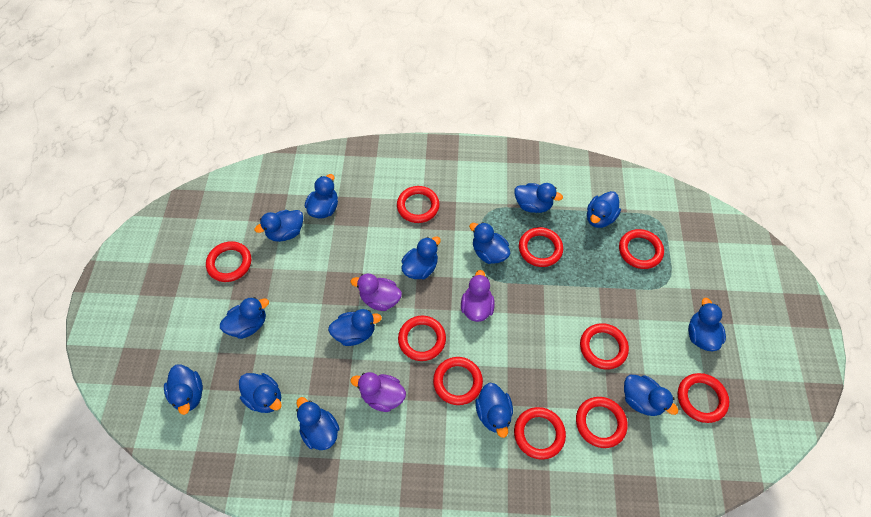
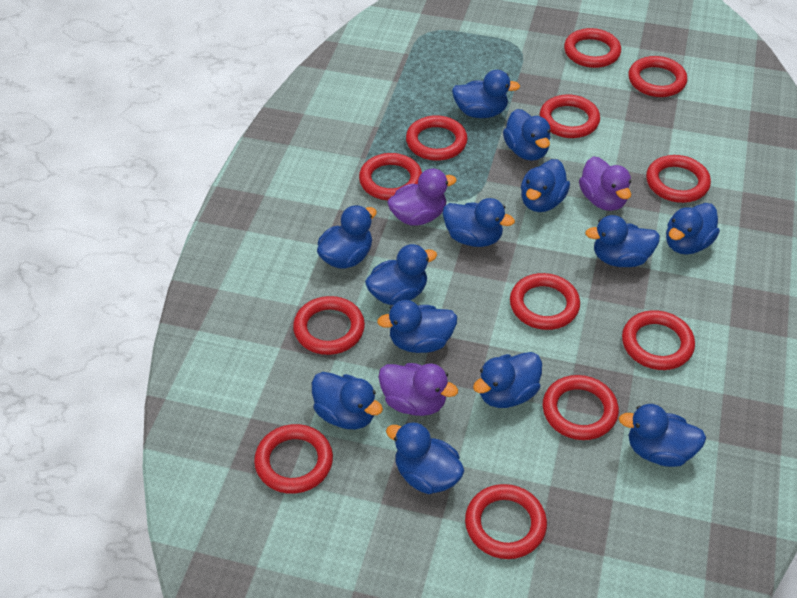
blue duck: 14 -> 13
red ring: 10 -> 12

